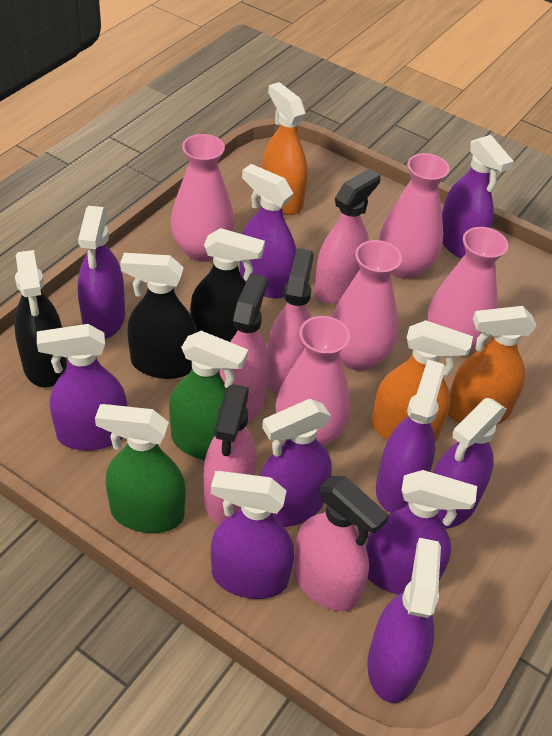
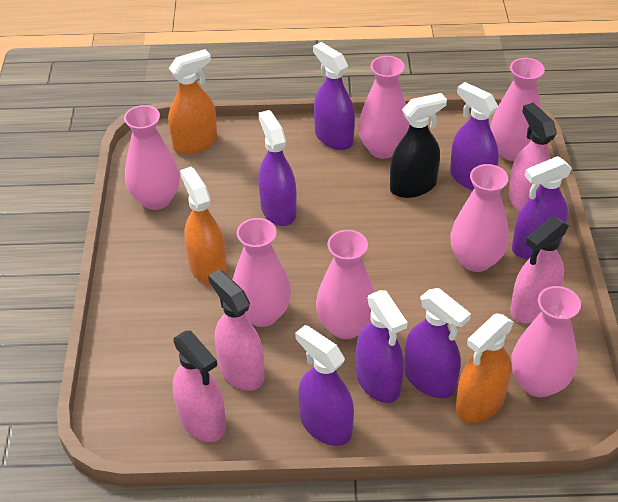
black spray bottle: 3 -> 1
green spray bottle: 2 -> 0
pink spray bottle: 5 -> 4
pink vase: 5 -> 7
purple spray bottle: 10 -> 7

